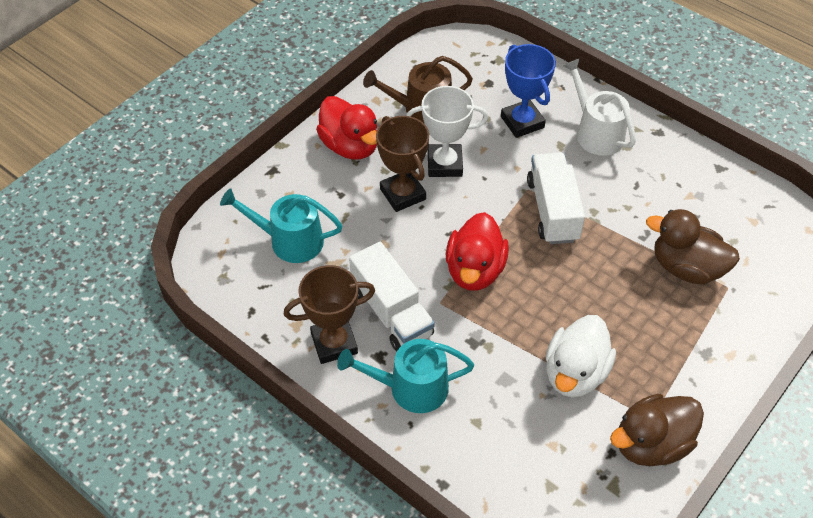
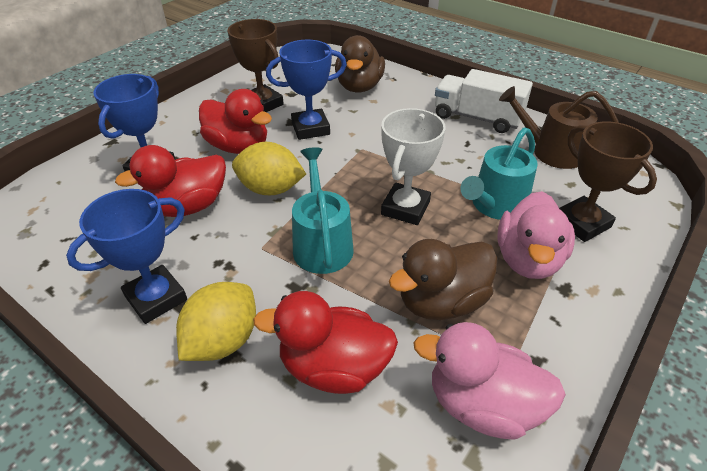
blue trophy: 1 -> 3
pink duck: 0 -> 2
red duck: 2 -> 3
white duck: 1 -> 0
white truck: 2 -> 1
white watering can: 1 -> 0
yellow lemon: 0 -> 2

